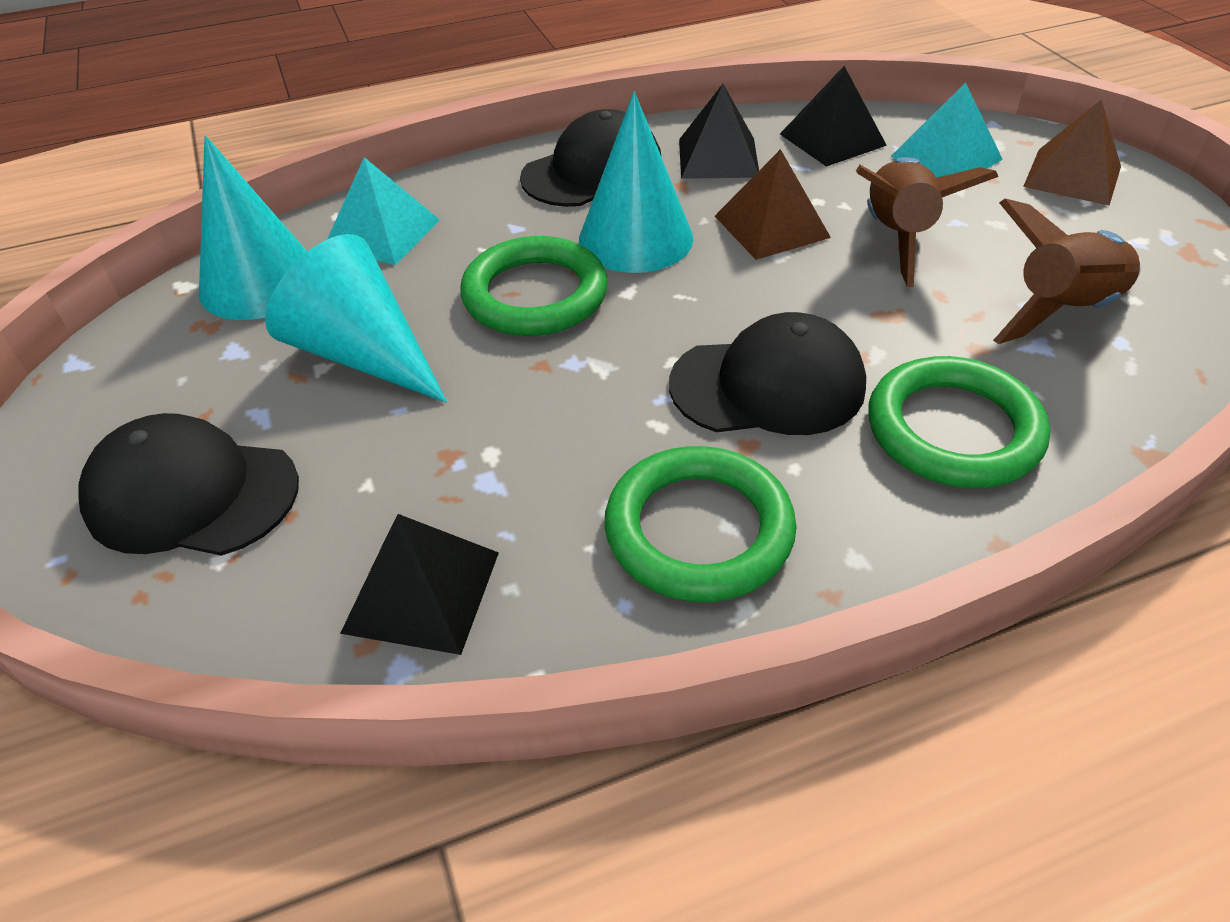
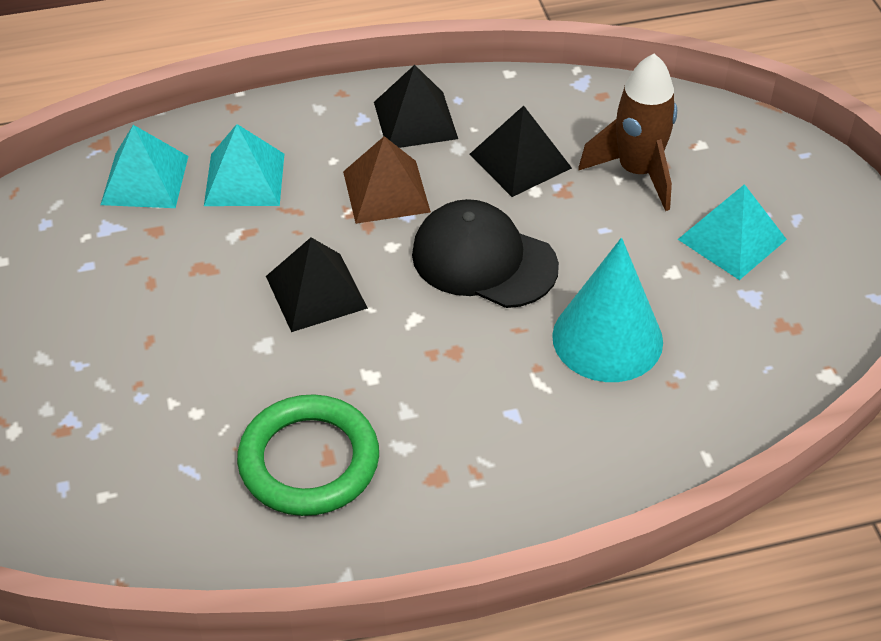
black cap: 3 -> 1
brown pyramid: 2 -> 1
brown rocket: 2 -> 1
green ring: 3 -> 1
turquoise cone: 3 -> 1
turquoise pyramid: 2 -> 3

